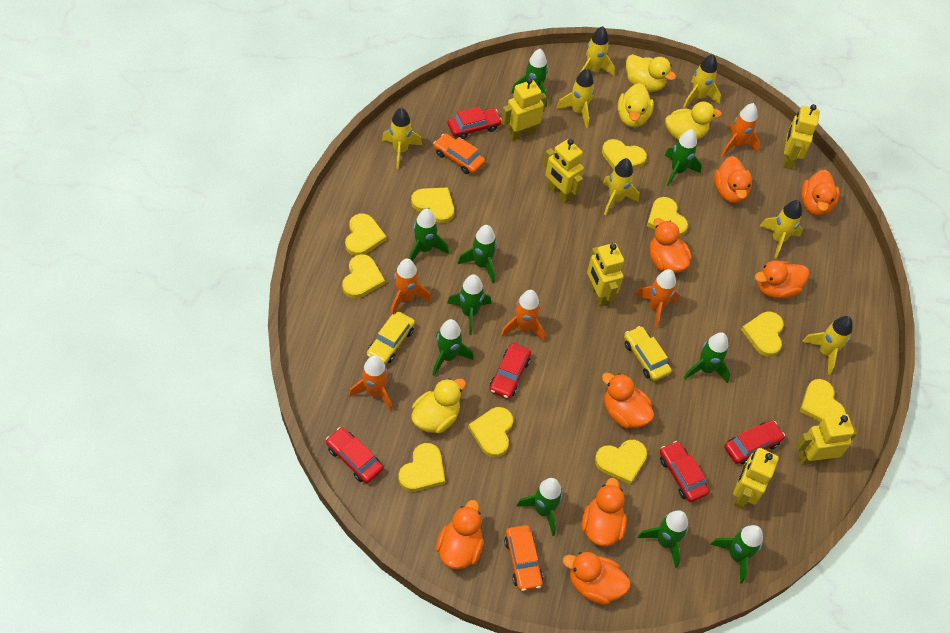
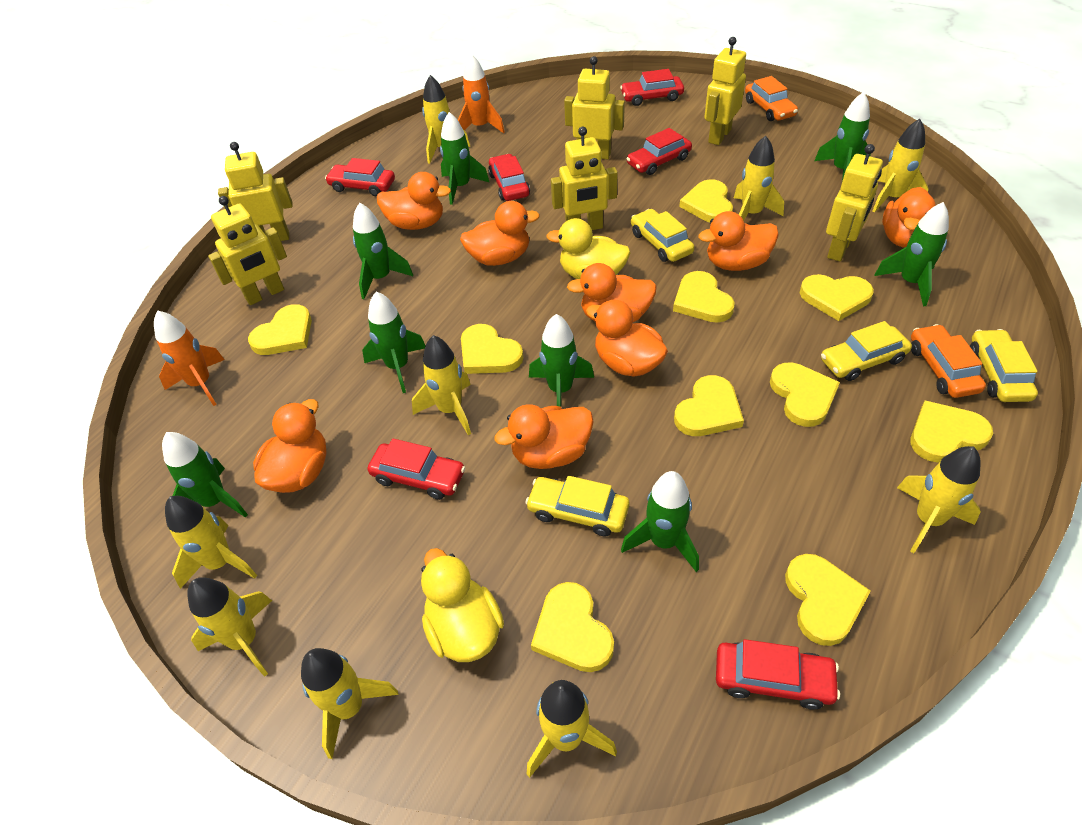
green rocket: 10 -> 8
orange rocket: 5 -> 2
red car: 5 -> 6
yellow car: 2 -> 4
yellow duck: 4 -> 2
yellow rocket: 7 -> 9

